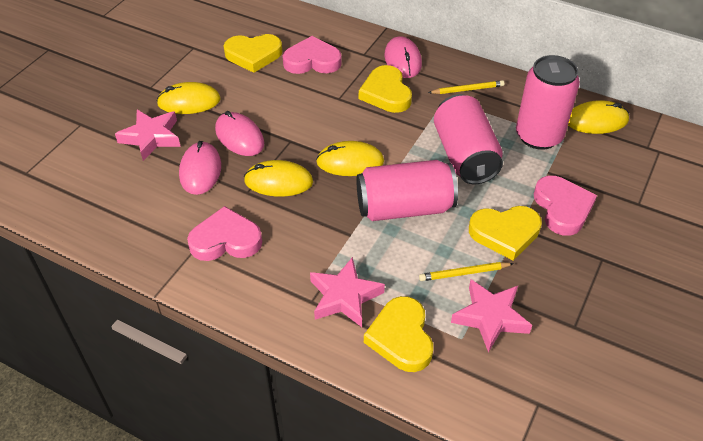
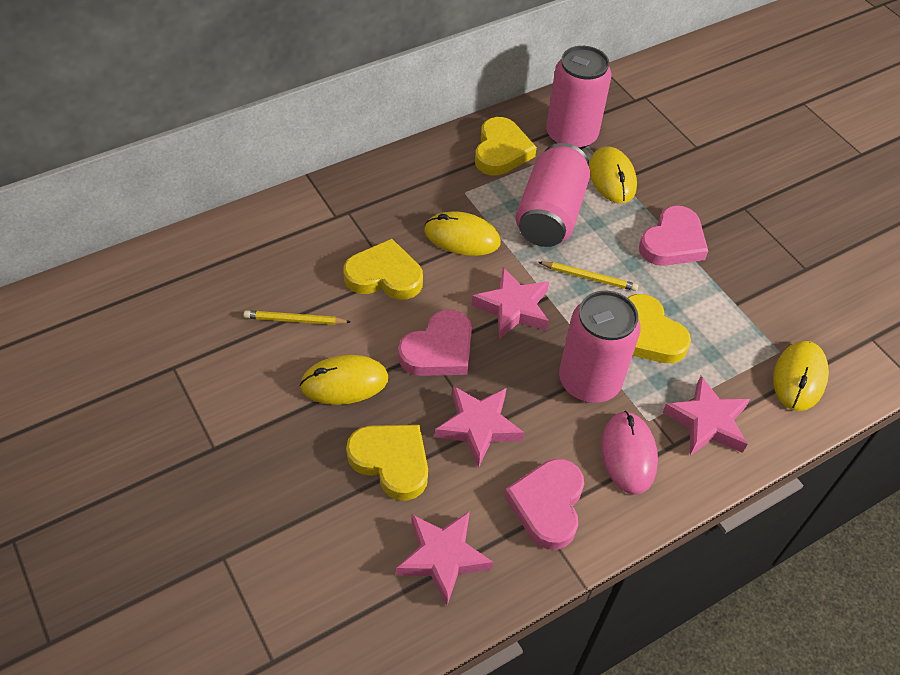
pink mouse: 3 -> 1
pink star: 3 -> 4

